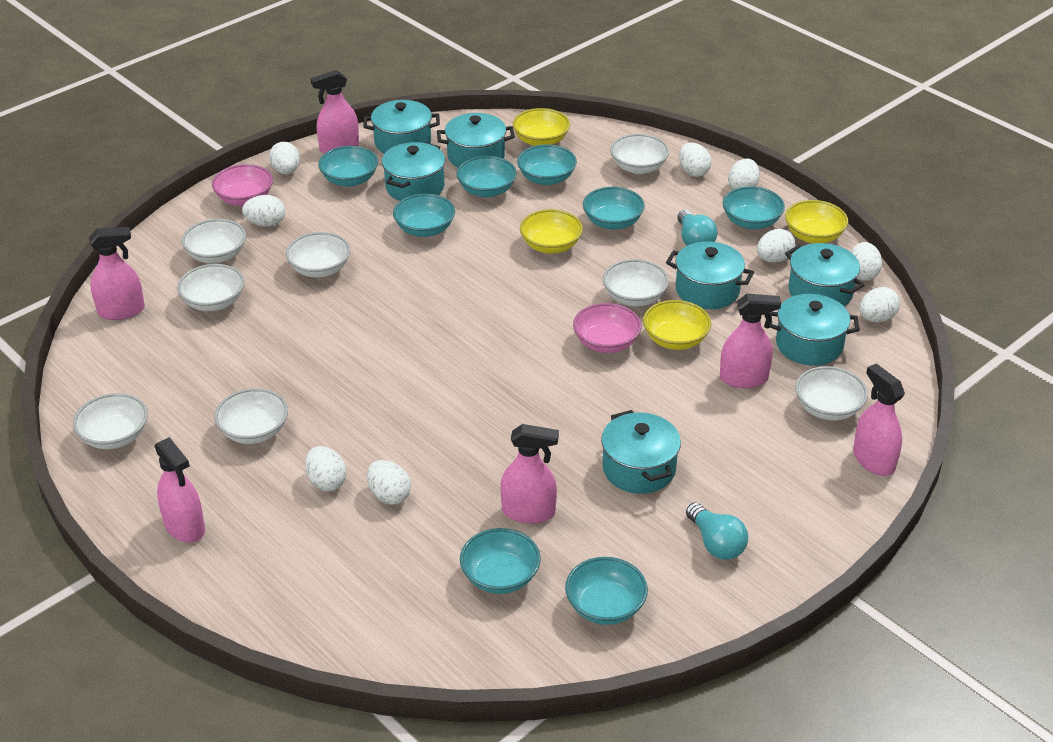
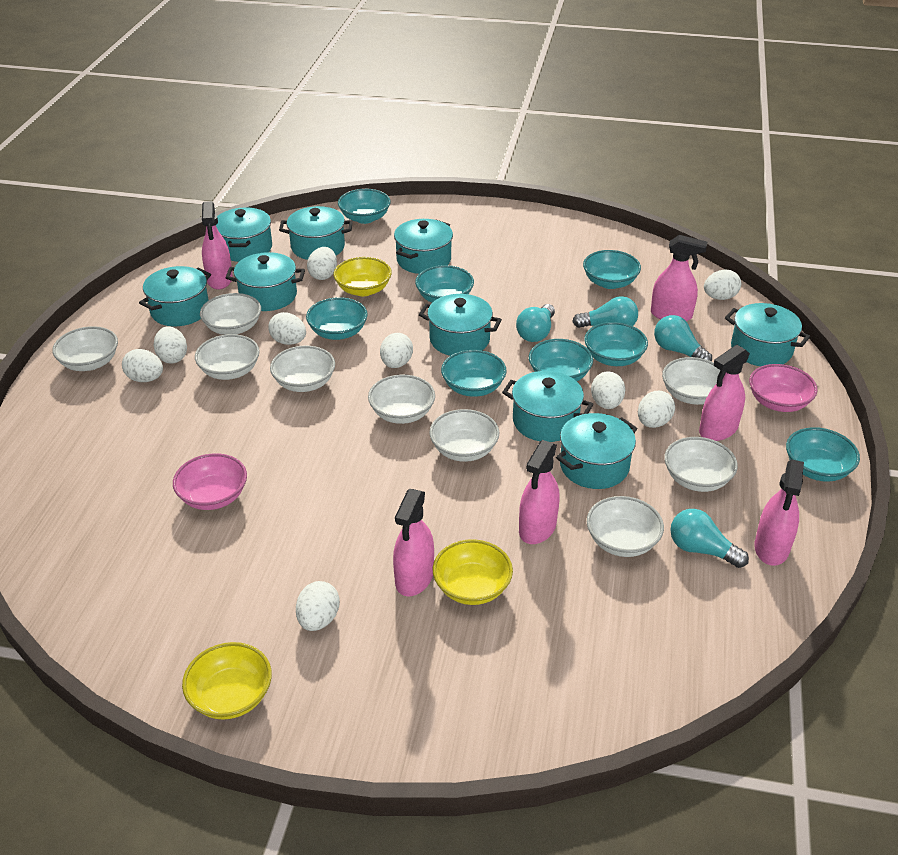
turquoise light bulb: 2 -> 4
turquoise pot: 7 -> 9
white bowl: 8 -> 9
yellow bowl: 4 -> 3

